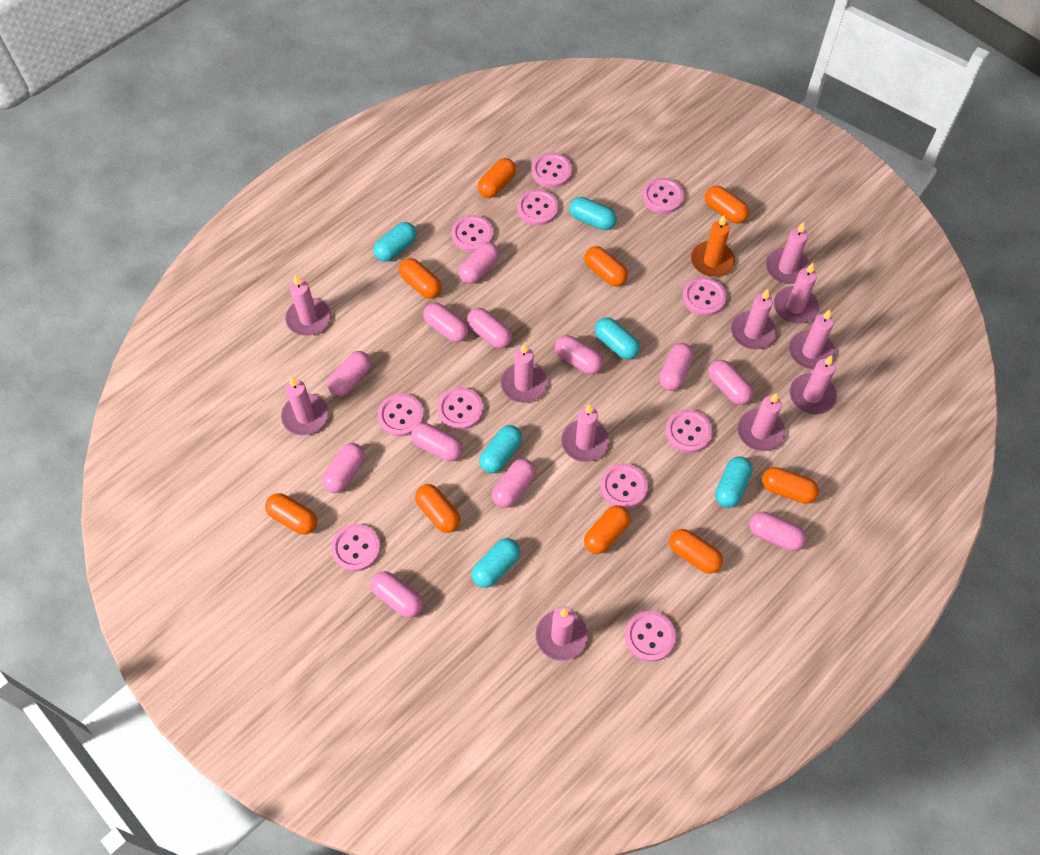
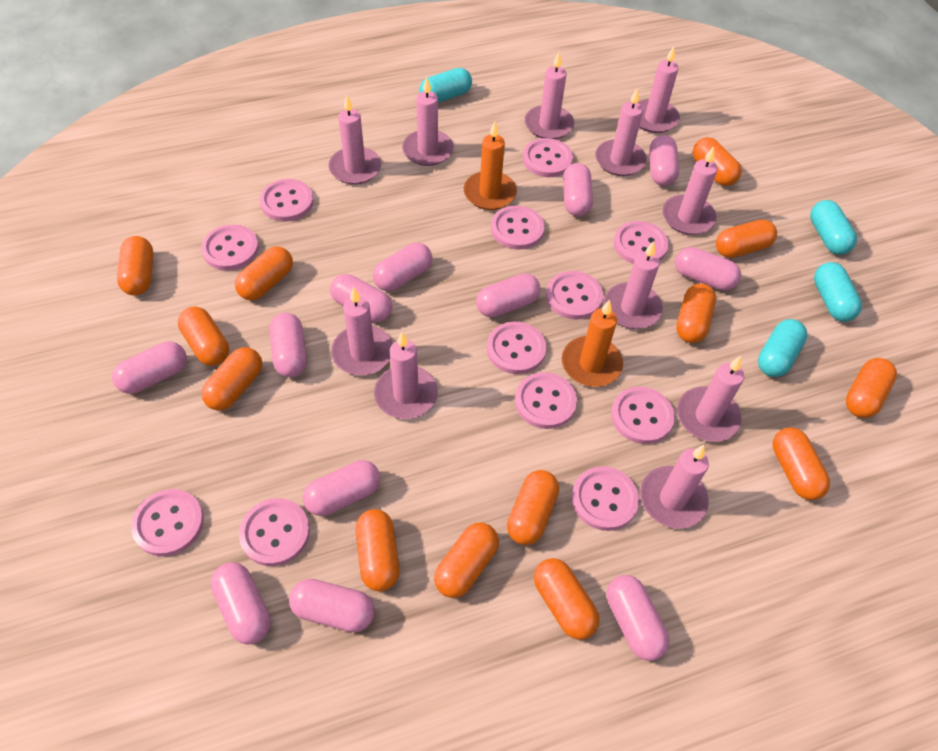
orange candle: 1 -> 2
orange capsule: 9 -> 13
pink button: 11 -> 12
turquoise capsule: 6 -> 4

